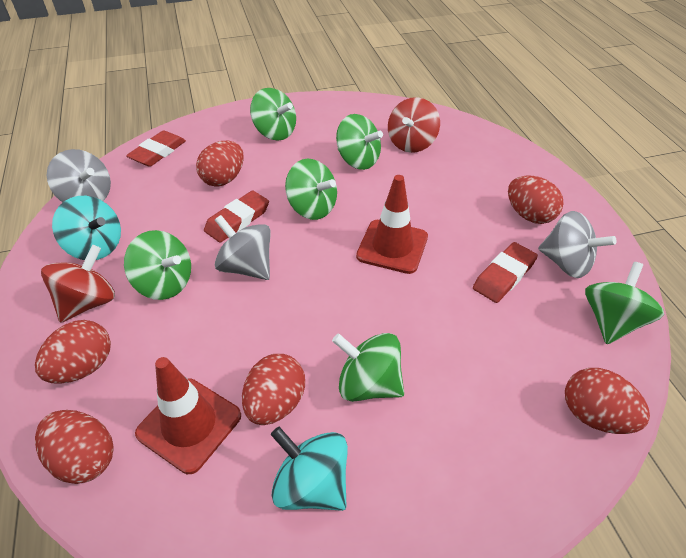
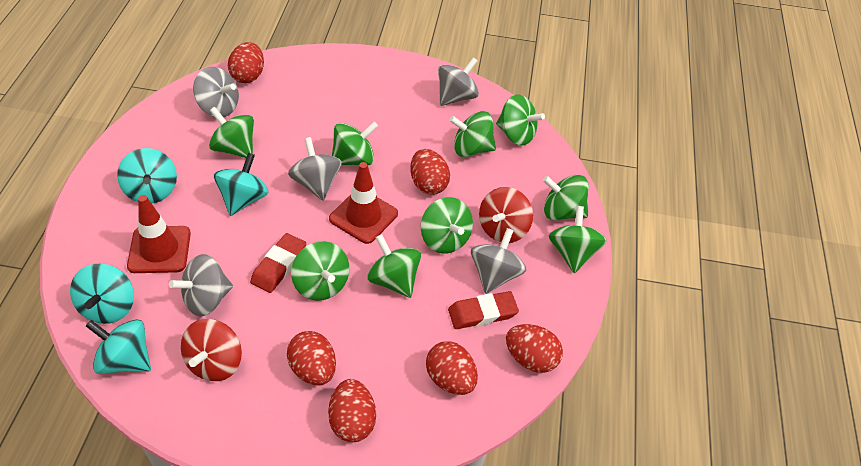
green spinning top: 6 -> 9
grey spinning top: 3 -> 5
red eraser: 3 -> 2
turquoise spinning top: 2 -> 4

